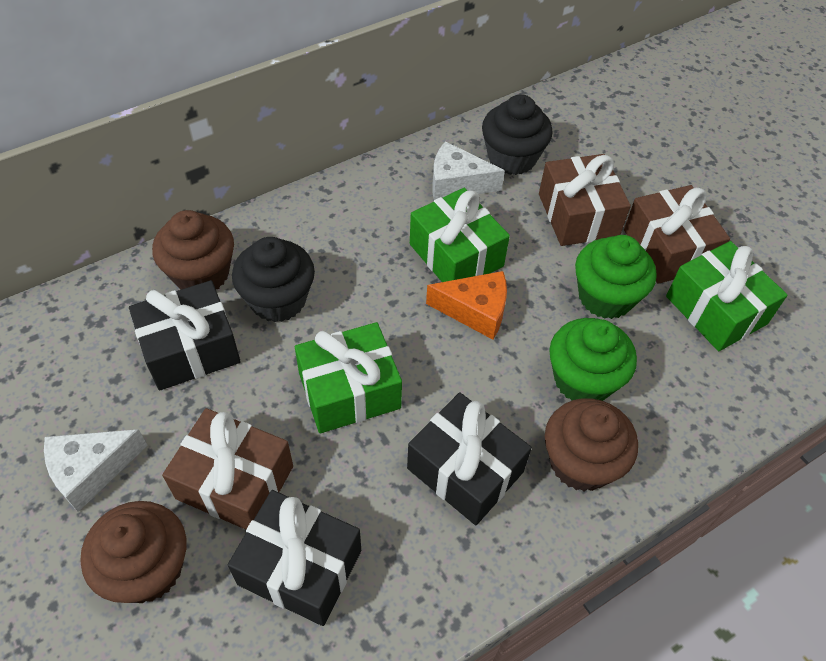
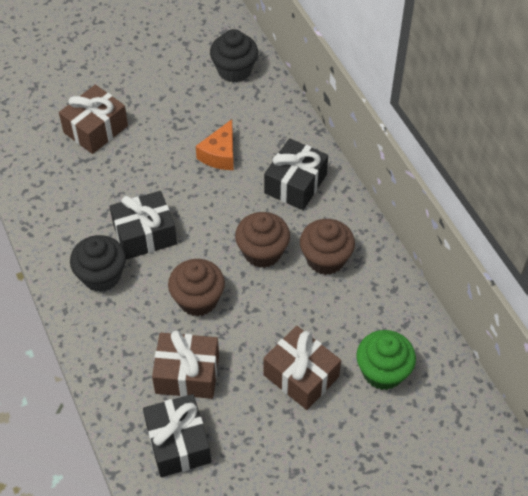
green cupcake: 2 -> 1
green gift: 3 -> 0
white cheese: 2 -> 0

